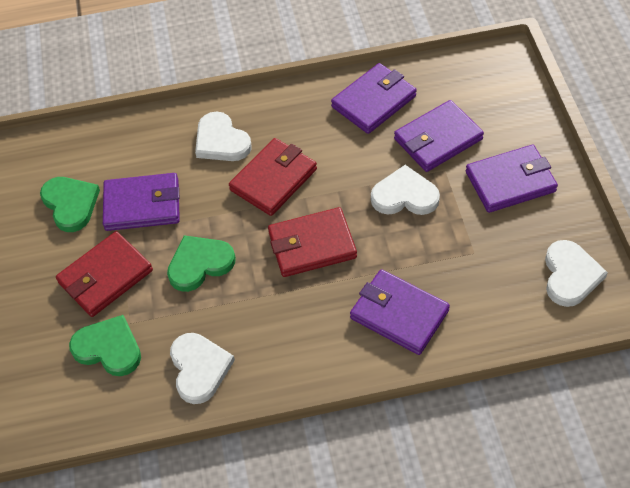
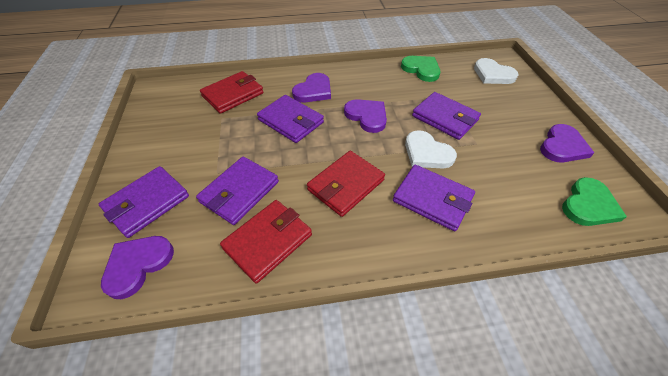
green heart: 3 -> 2
purple heart: 0 -> 4
white heart: 4 -> 2

